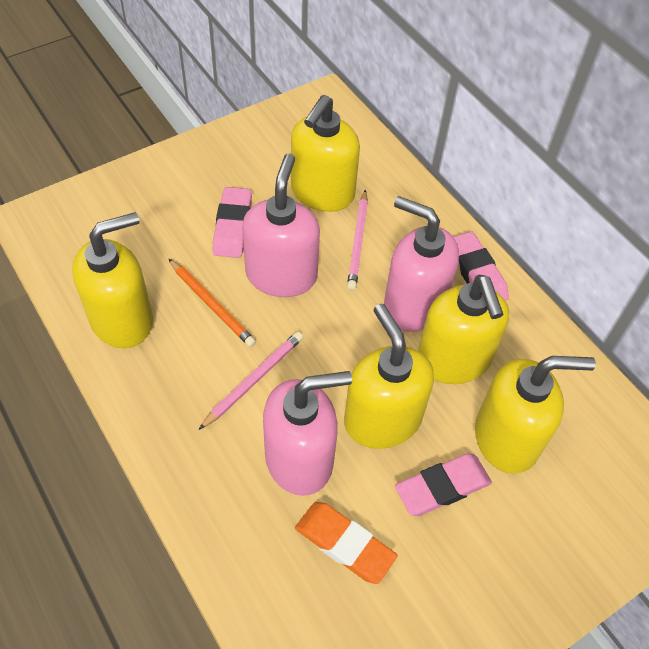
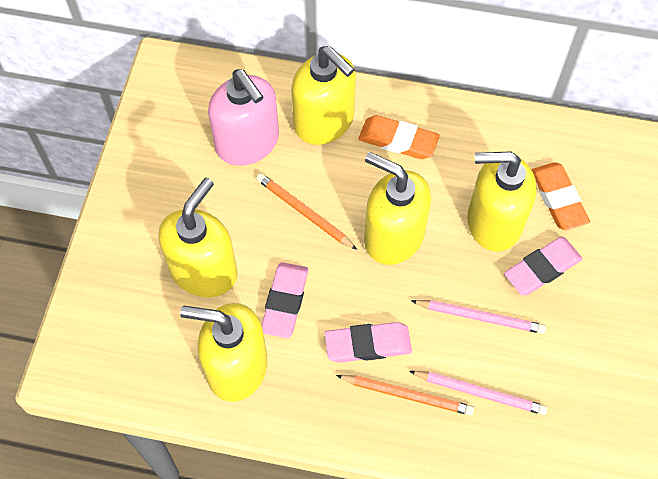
orange eraser: 1 -> 2
orange pencil: 1 -> 2
pink soap dispenser: 3 -> 1

